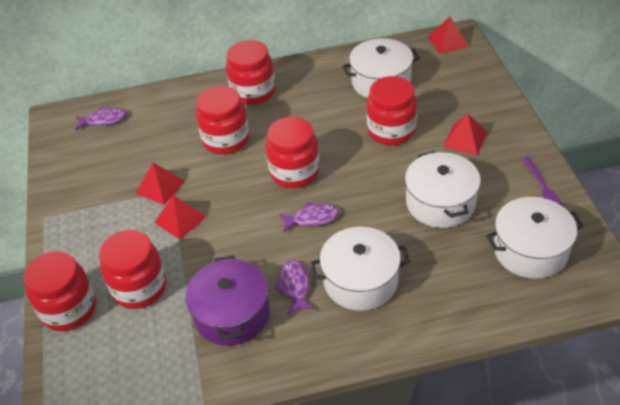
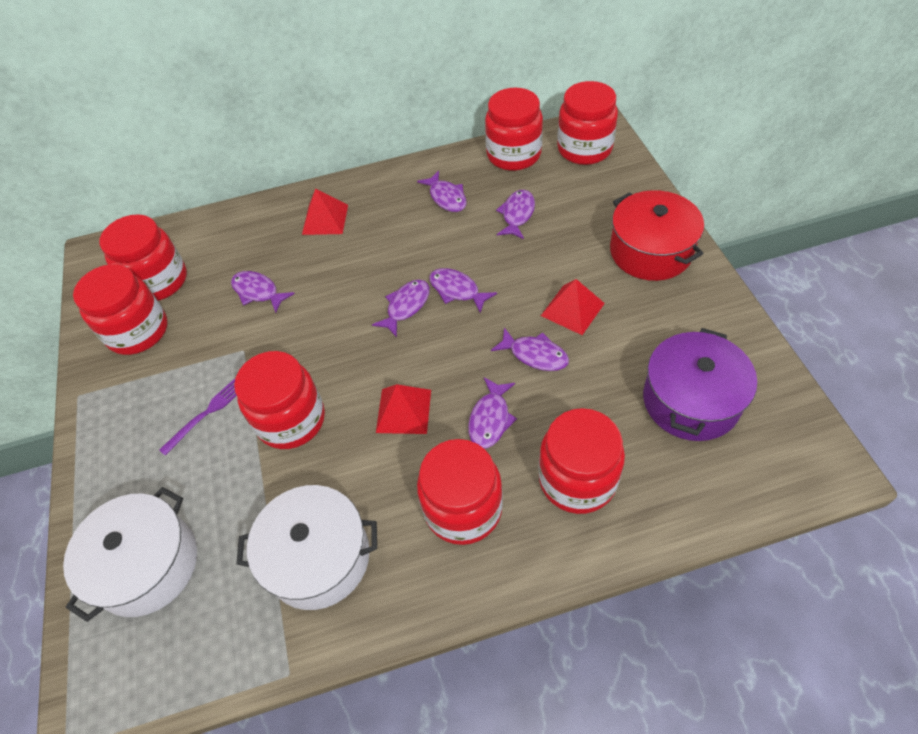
purple fish: 3 -> 7
red jar: 6 -> 7
red pot: 0 -> 1
red pyramid: 4 -> 3
white pot: 4 -> 2

